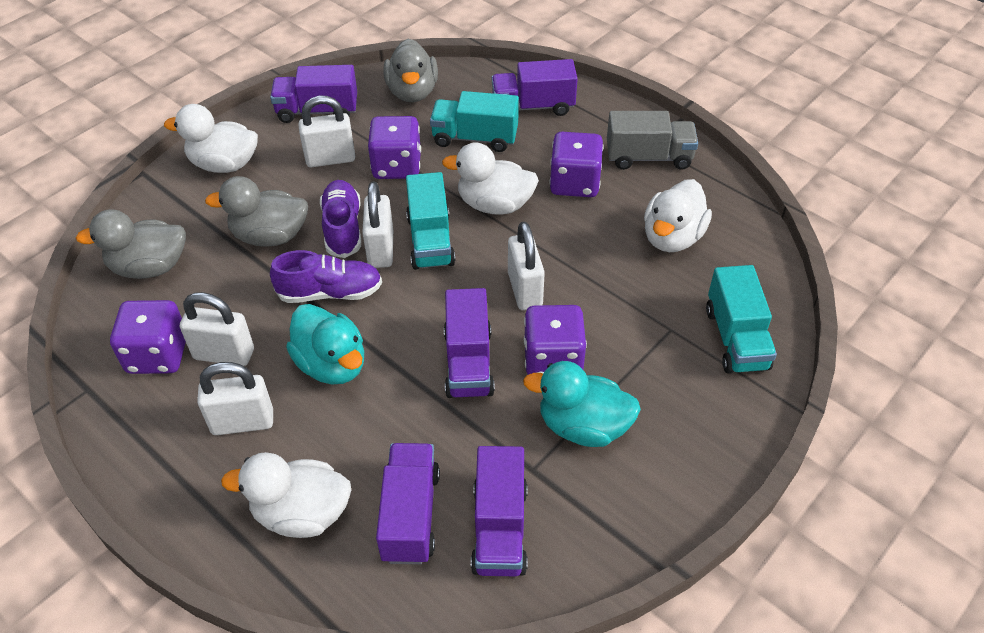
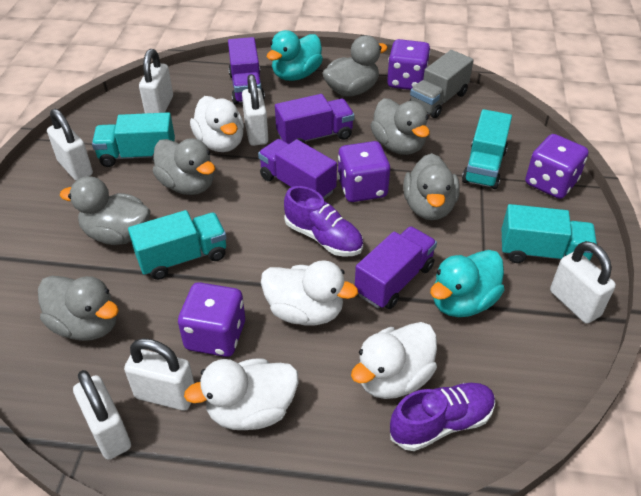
grey duck: 3 -> 6
purple truck: 5 -> 4
turquoise truck: 3 -> 4
white padlock: 5 -> 6

